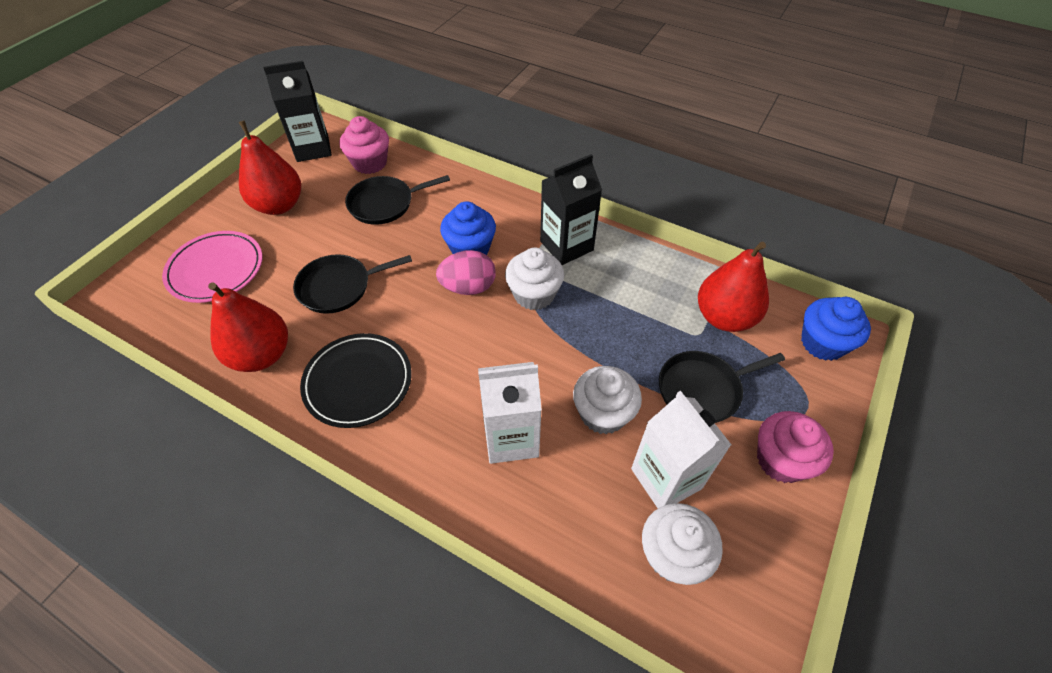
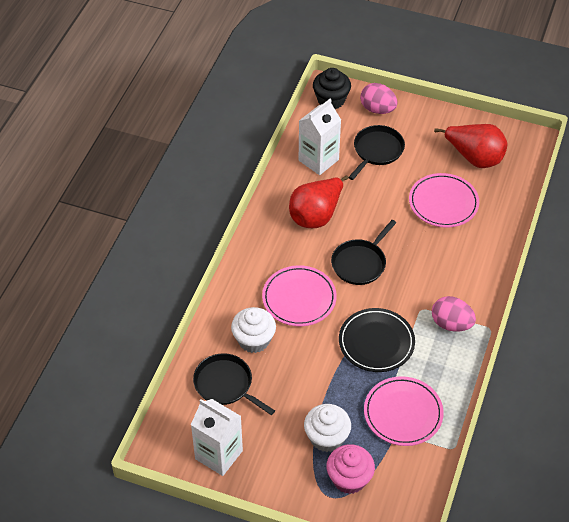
black carton: 2 -> 0
black cupcake: 0 -> 1
blue cupcake: 2 -> 0
pink cupcake: 2 -> 1
pink egg: 1 -> 2
pink plate: 1 -> 3
red pear: 3 -> 2
white cupcake: 3 -> 2

